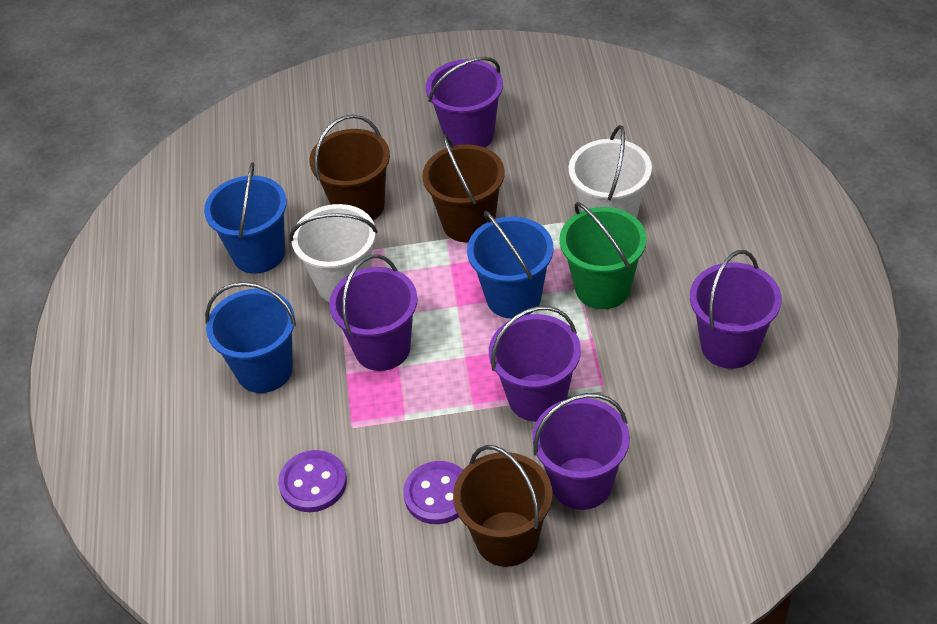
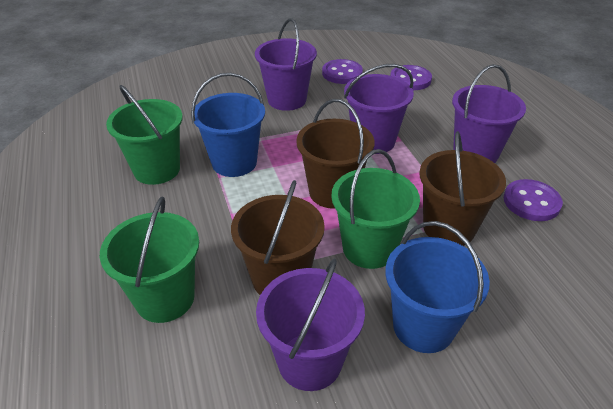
blue bucket: 3 -> 2
green bucket: 1 -> 3
purple bucket: 5 -> 4
purple button: 2 -> 3
white bucket: 2 -> 0

